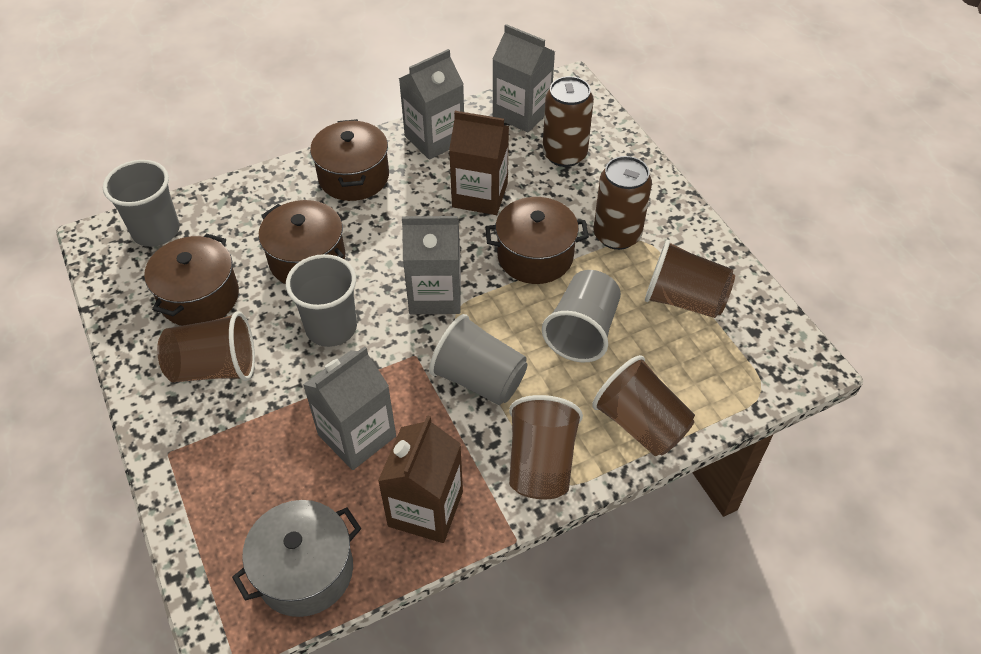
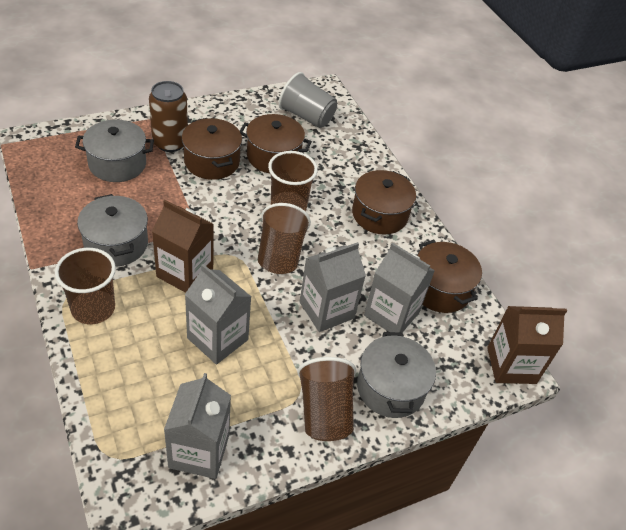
brown can: 2 -> 1
grey cup: 4 -> 1
grey pot: 1 -> 3

